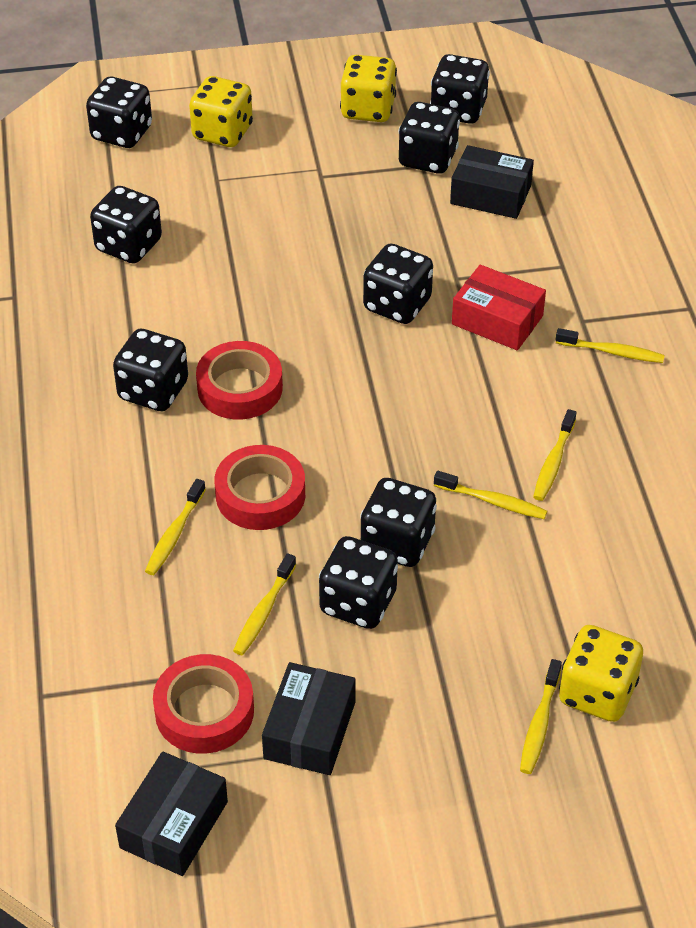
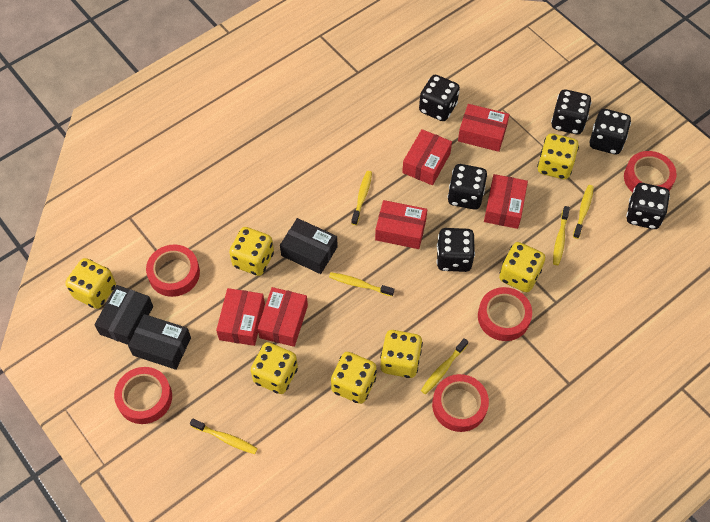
black dice: 8 -> 6
red box: 1 -> 6
red tape: 3 -> 5
yellow dice: 3 -> 7

